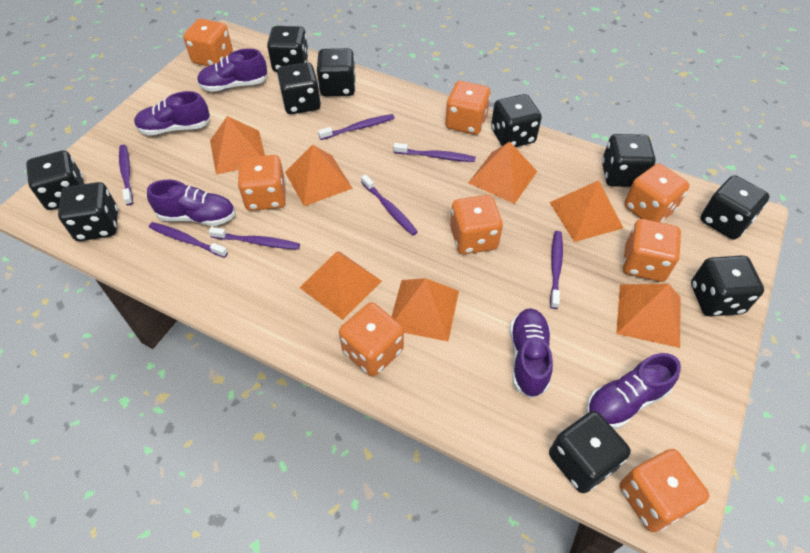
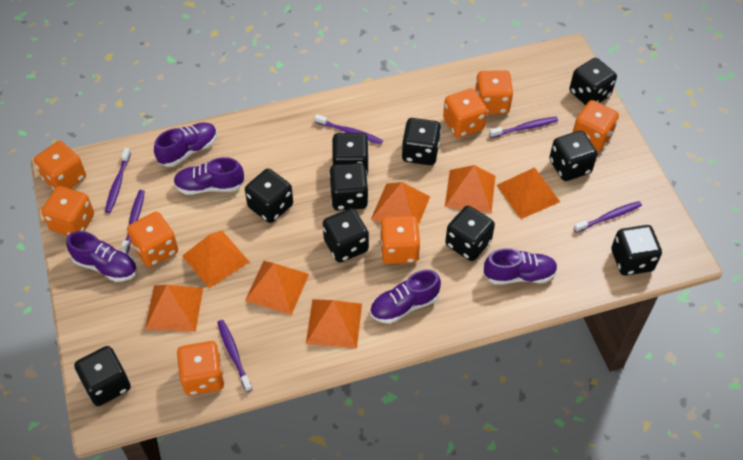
purple toothbrush: 7 -> 6

